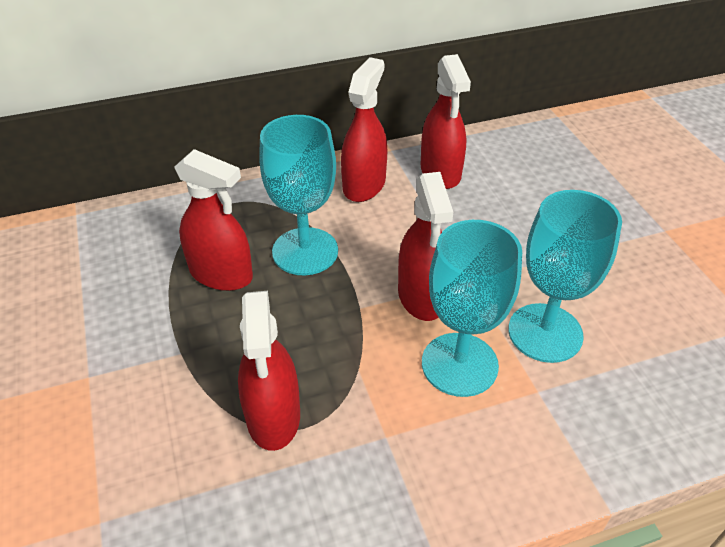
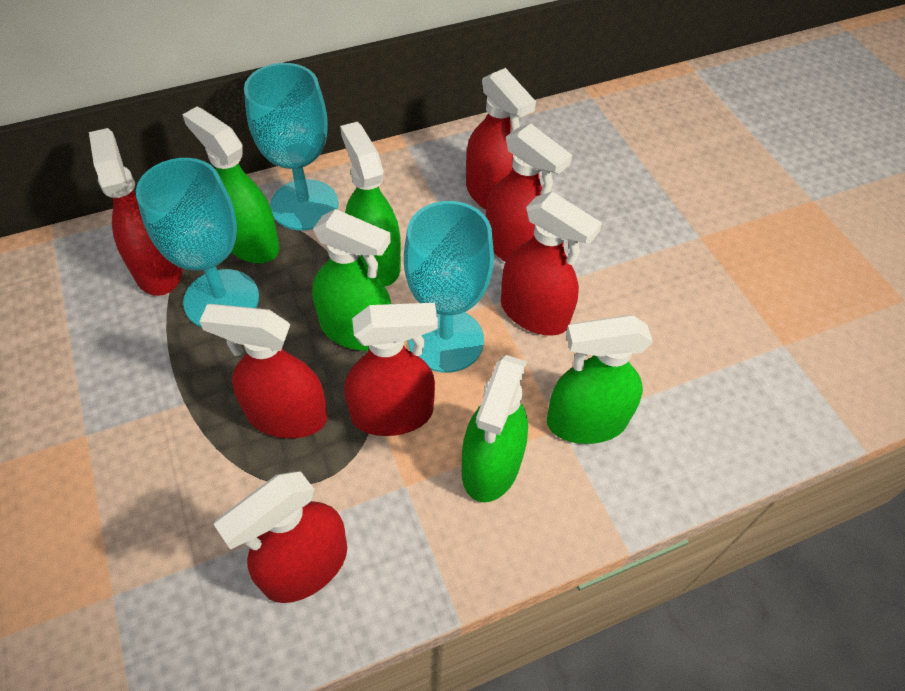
green spray bottle: 0 -> 5
red spray bottle: 5 -> 7

